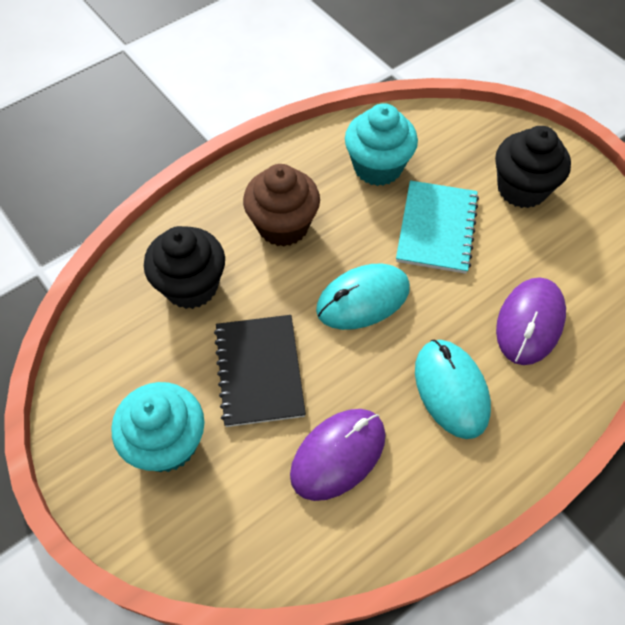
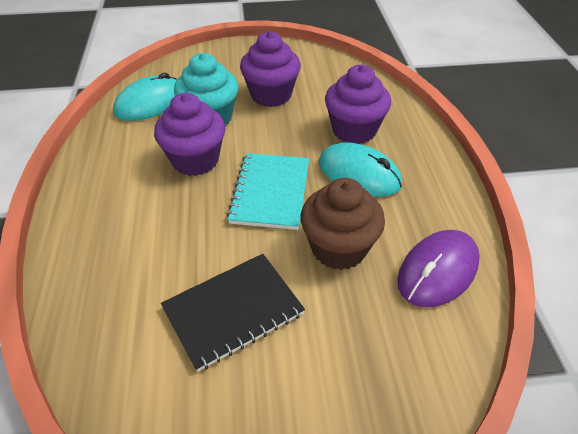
black cupcake: 2 -> 0
purple cupcake: 0 -> 3
purple mouse: 2 -> 1
turquoise cupcake: 2 -> 1

